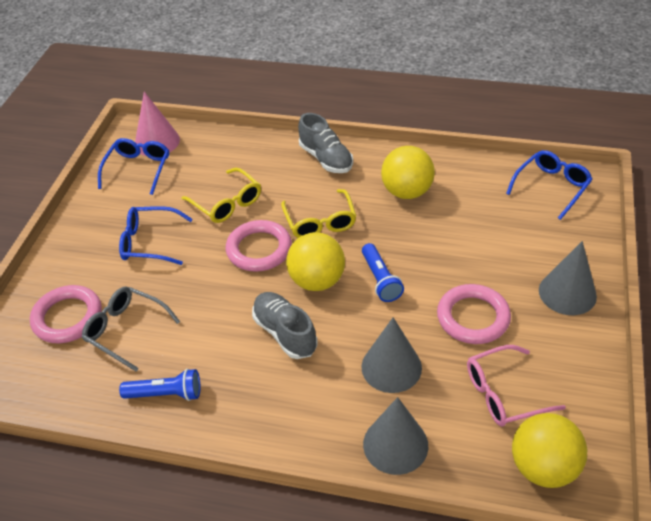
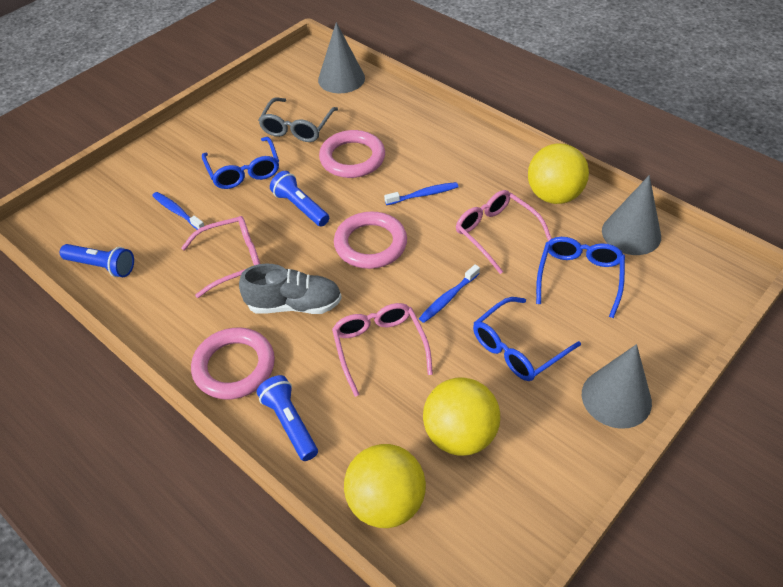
blue flashlight: 2 -> 3
blue toothbrush: 0 -> 3
grey shoe: 2 -> 1
pink cone: 1 -> 0
pink glasses: 1 -> 3
yellow glasses: 2 -> 0

